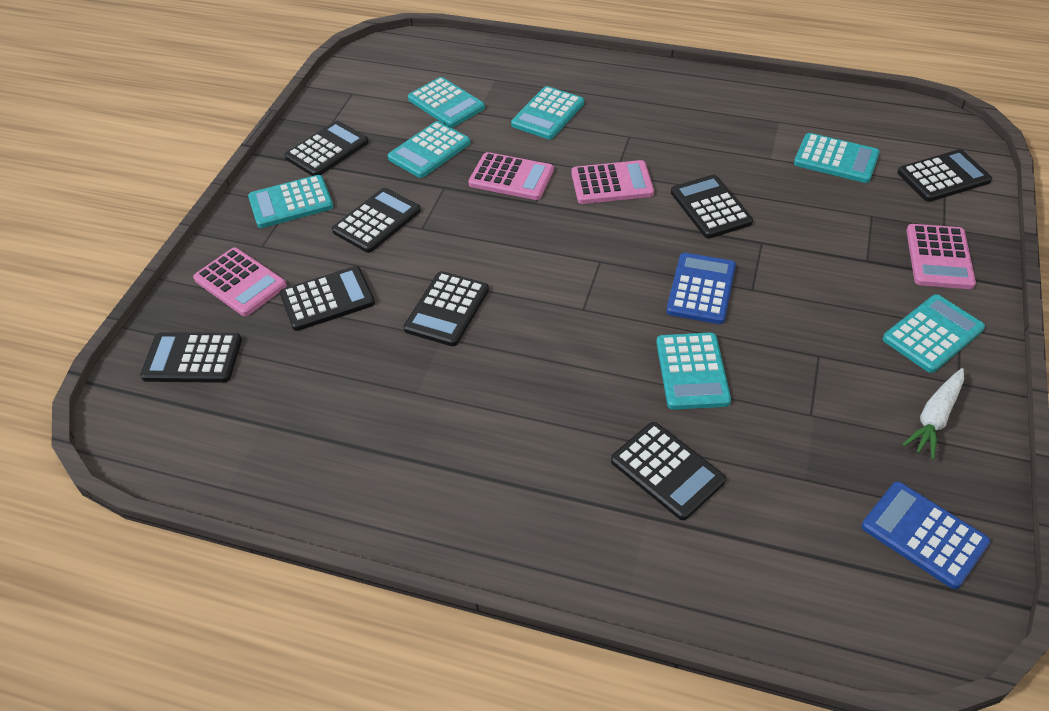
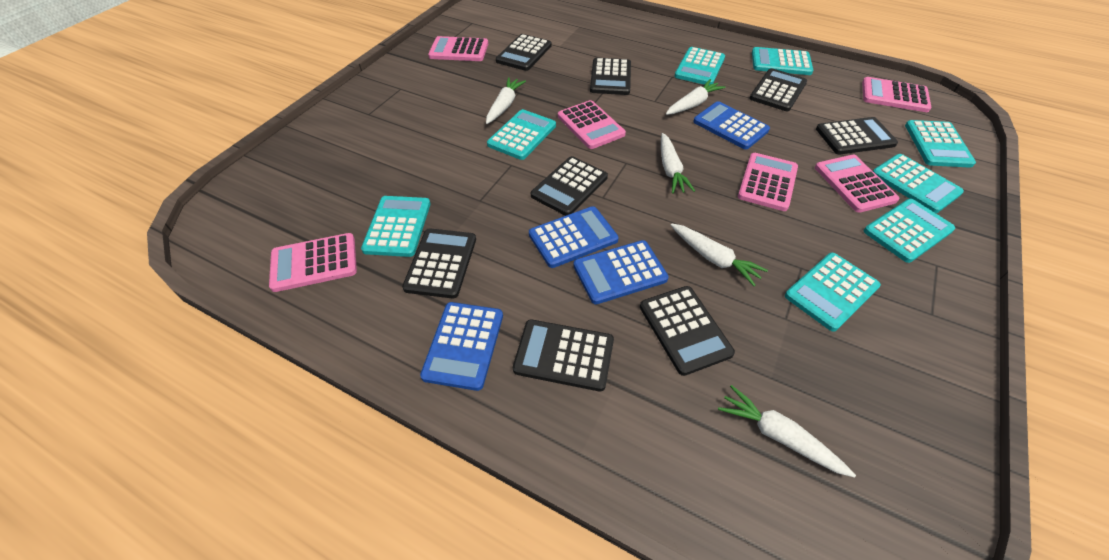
blue calculator: 2 -> 4
pink calculator: 4 -> 6
turquoise calculator: 7 -> 8
white carrot: 1 -> 5

